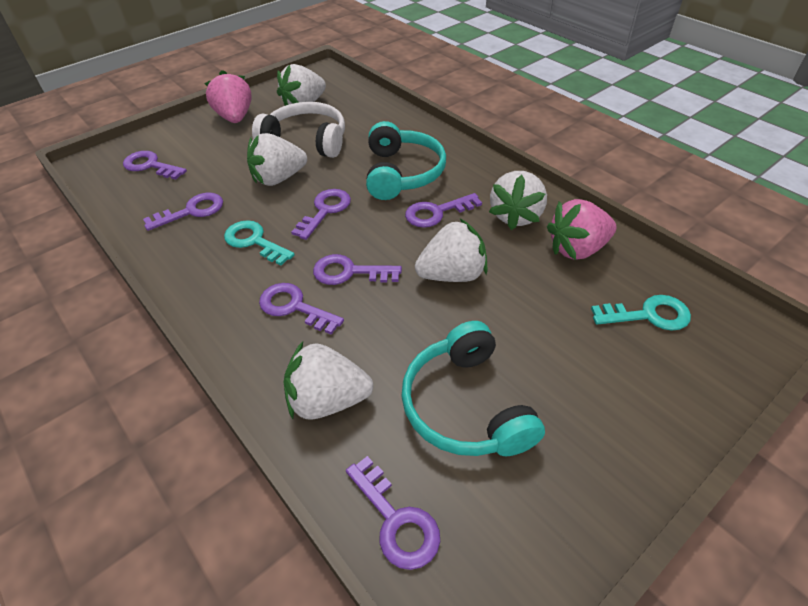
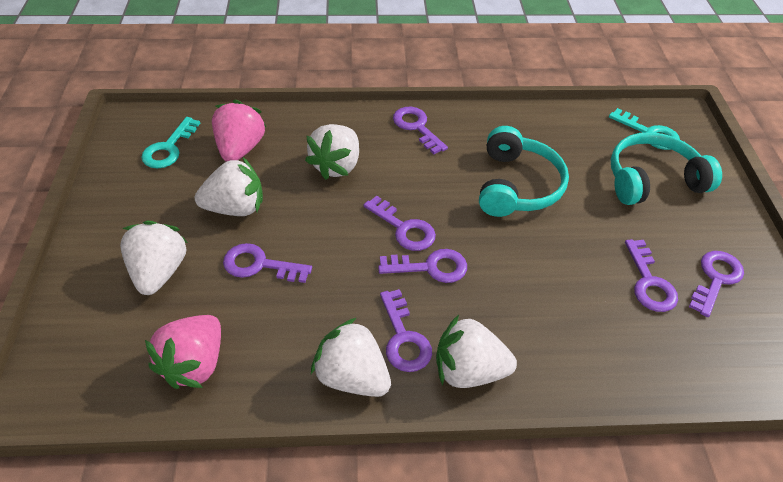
white headphones: 1 -> 0

